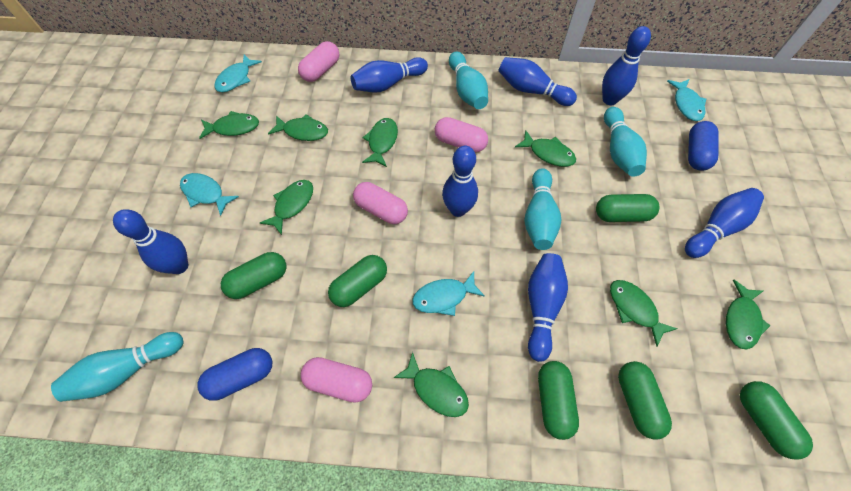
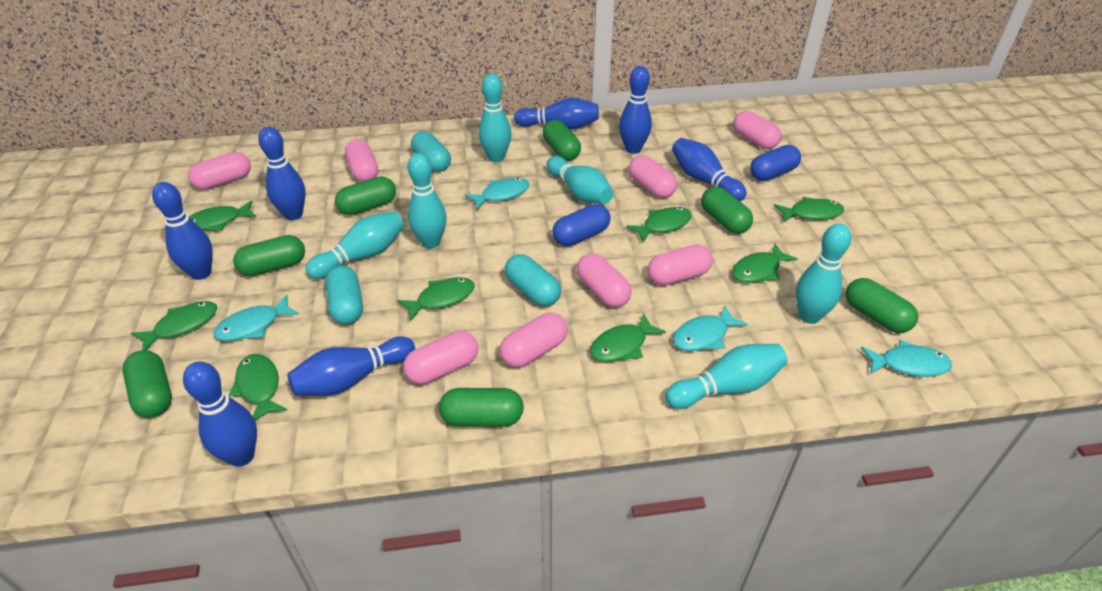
green capsule: 6 -> 7
pink capsule: 4 -> 8
turquoise bowling pin: 4 -> 6
turquoise capsule: 0 -> 3

